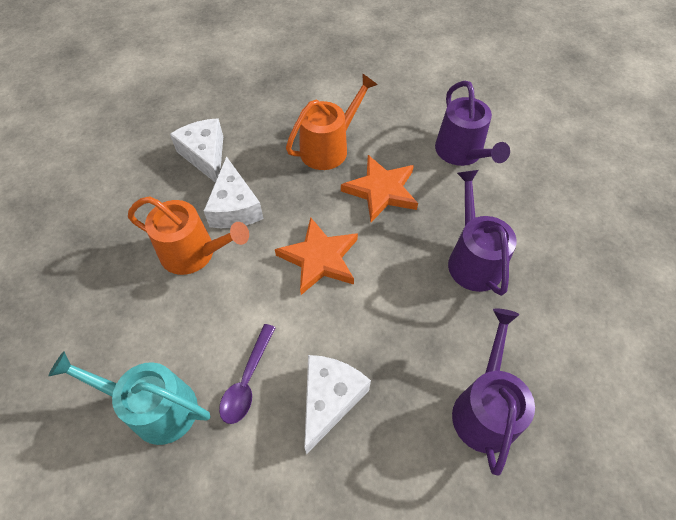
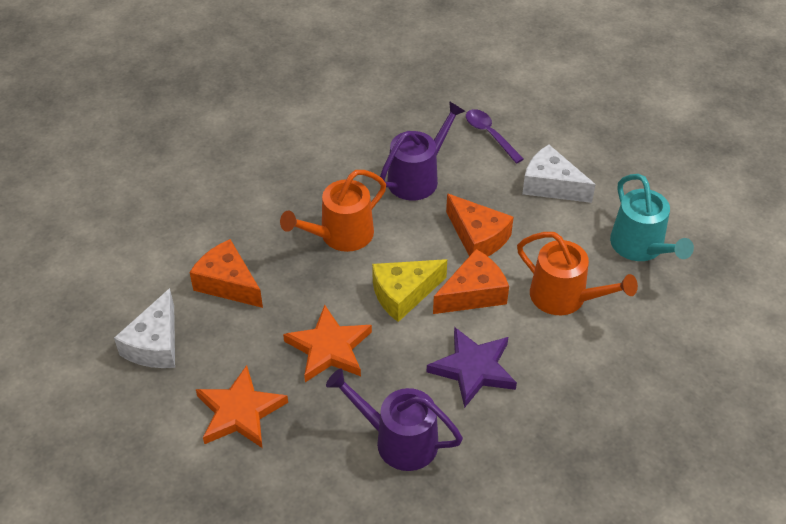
orange cheese: 0 -> 3
purple star: 0 -> 1
purple watering can: 3 -> 2
white cheese: 3 -> 2
yellow cheese: 0 -> 1

